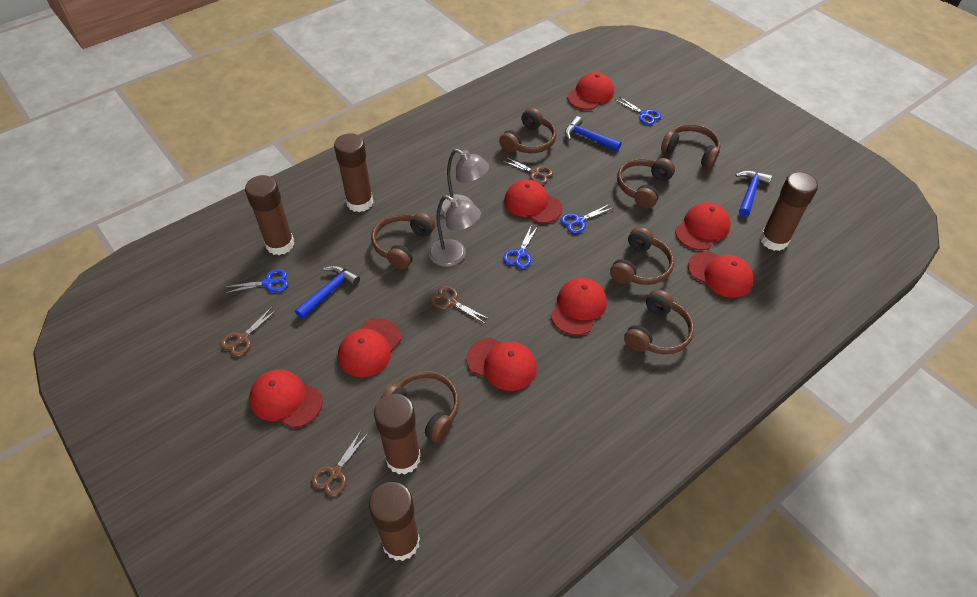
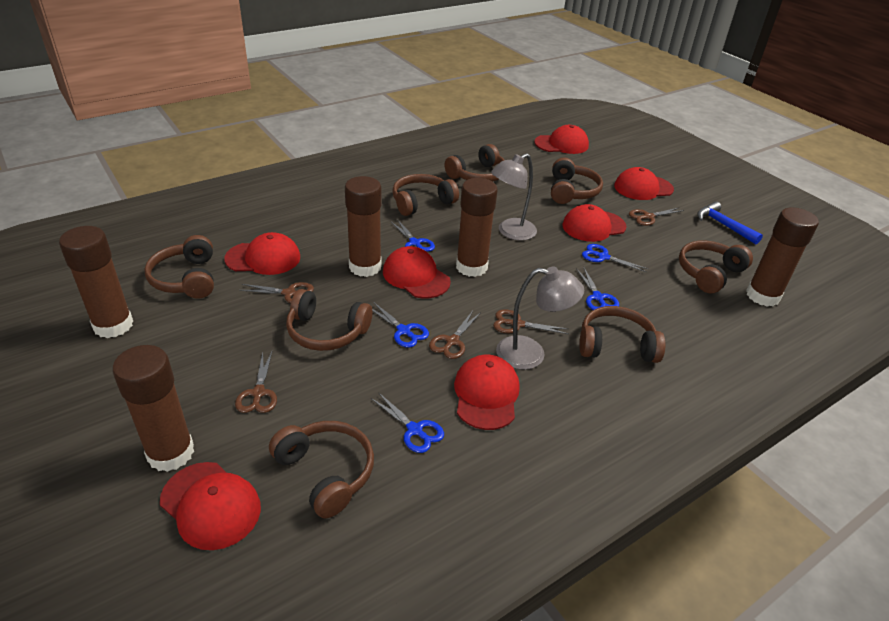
blue hammer: 3 -> 1
blue scissors: 4 -> 5
brown headphones: 7 -> 8
brown scissors: 4 -> 5
red cap: 8 -> 7

